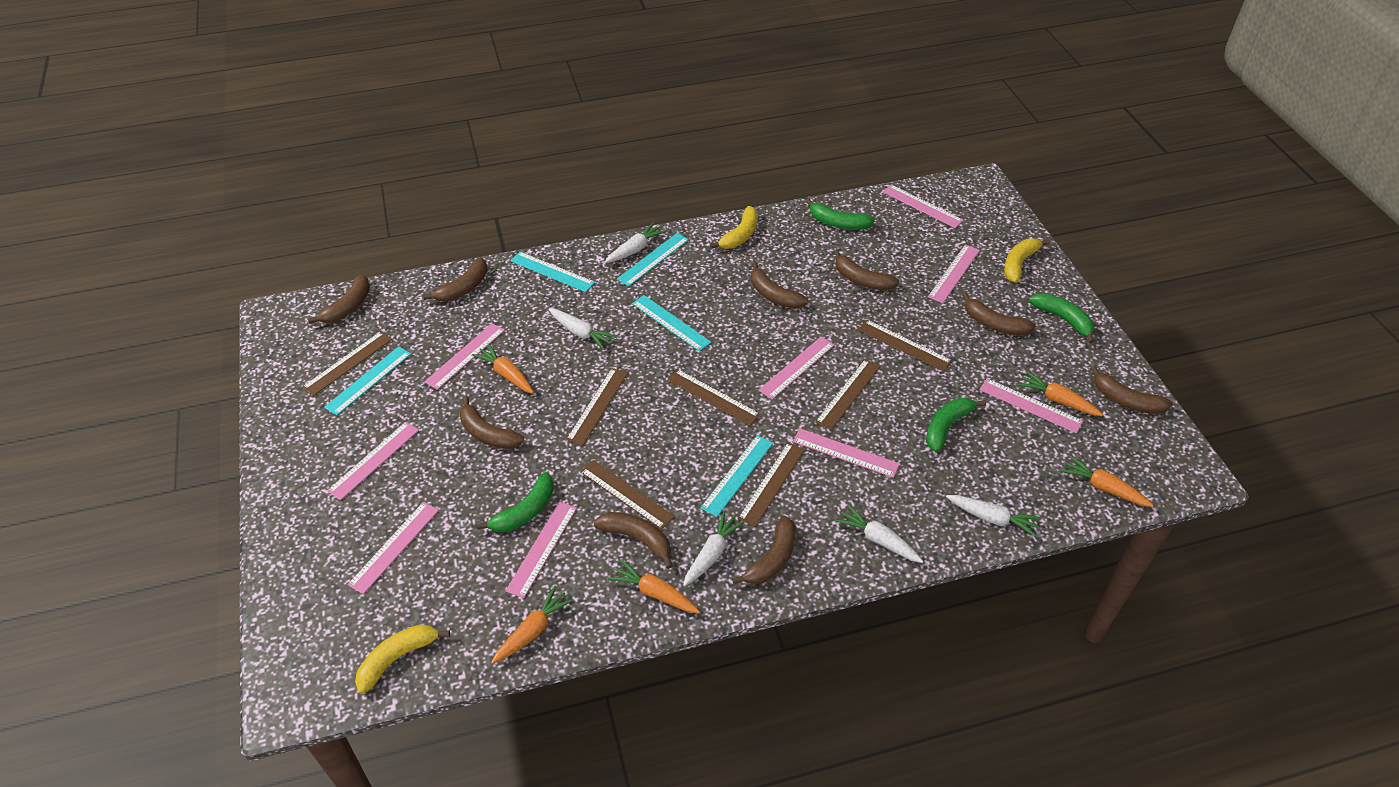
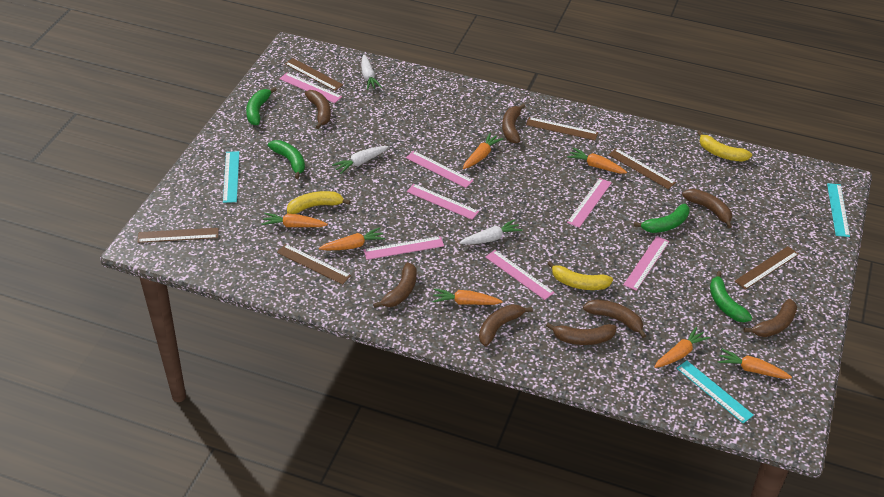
brown banana: 9 -> 8
brown ruler: 7 -> 6
orange carrot: 5 -> 7
pink ruler: 9 -> 7
turquoise ruler: 5 -> 3
white carrot: 5 -> 3

